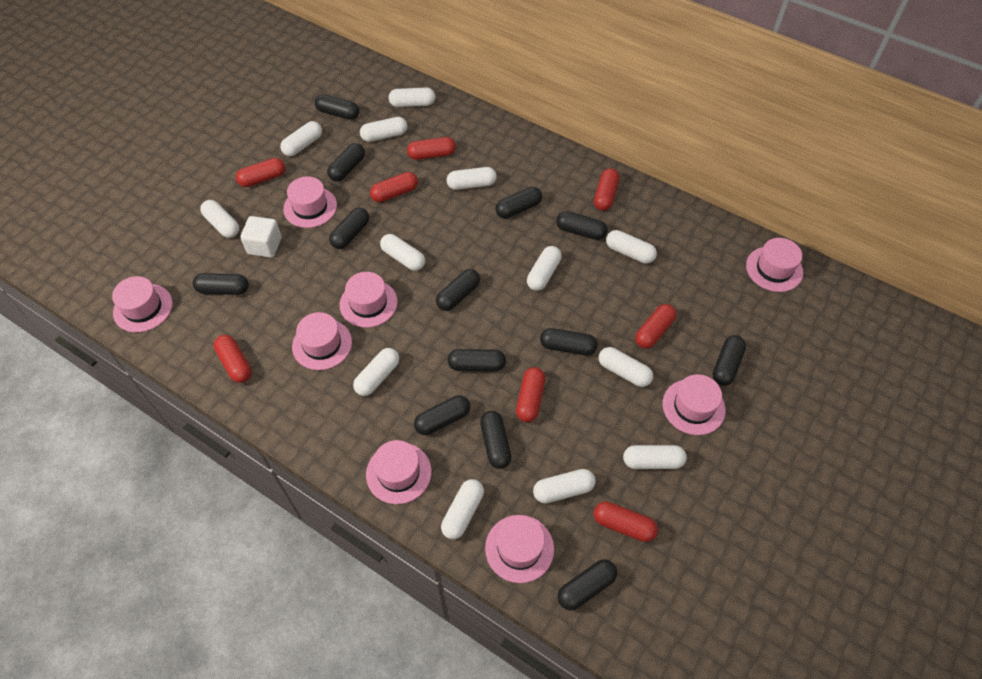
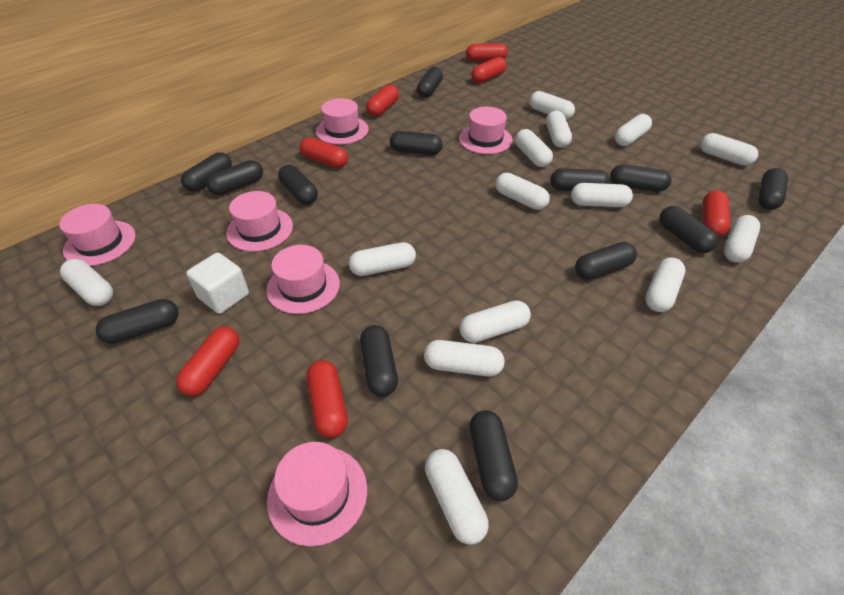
pink hat: 8 -> 6
red capsule: 8 -> 7
white capsule: 13 -> 14

